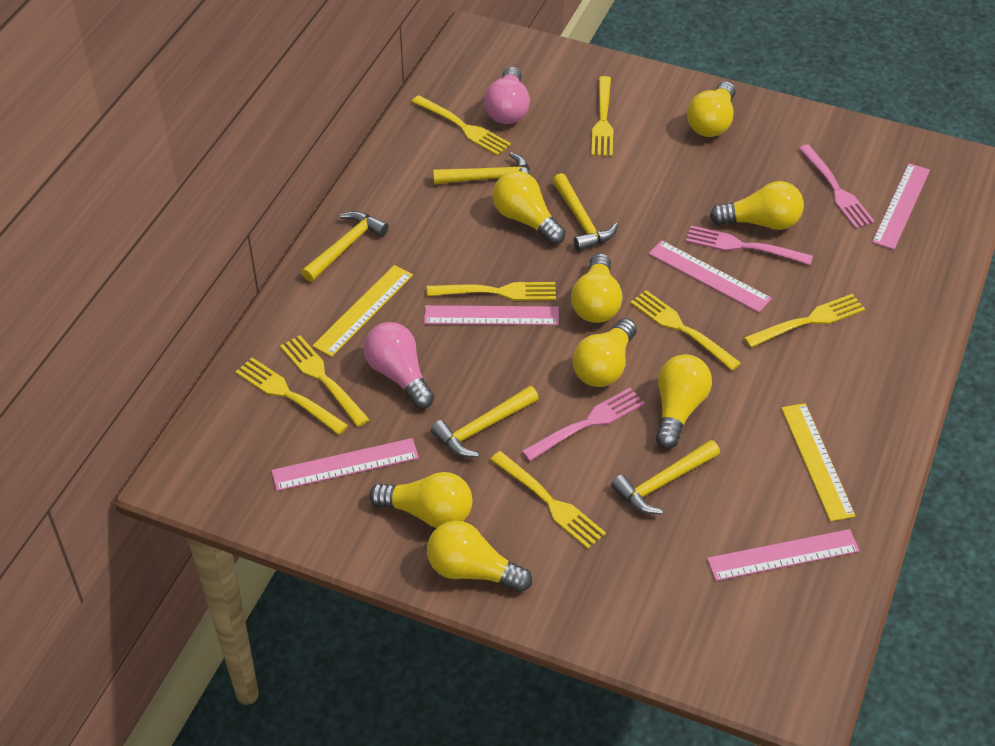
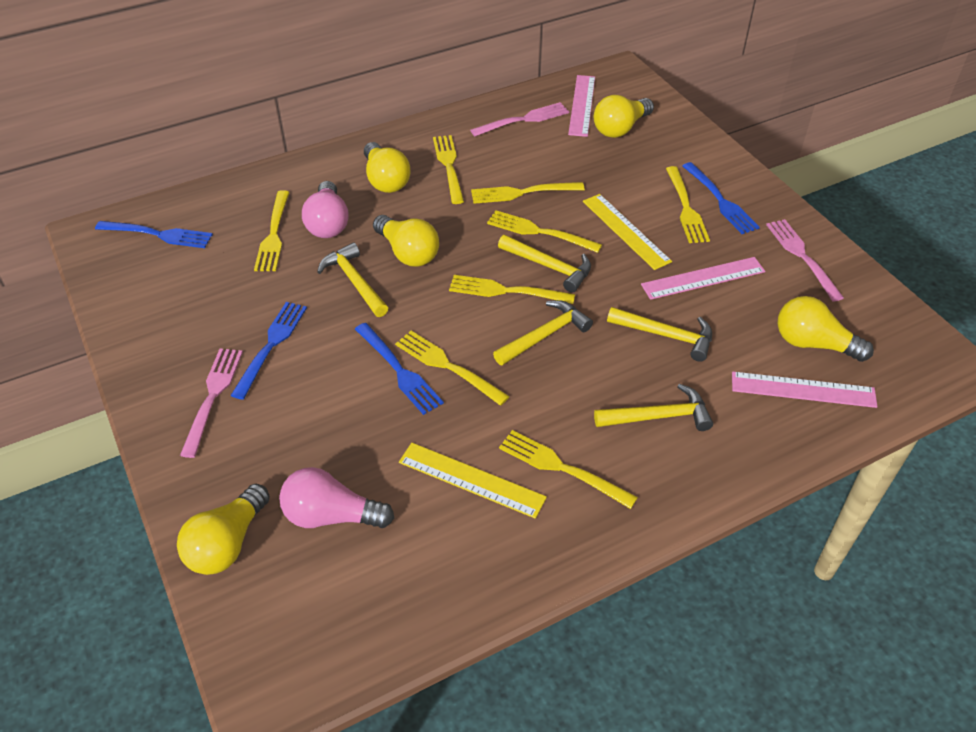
blue fork: 0 -> 4
pink ruler: 5 -> 3
yellow light bulb: 8 -> 5

